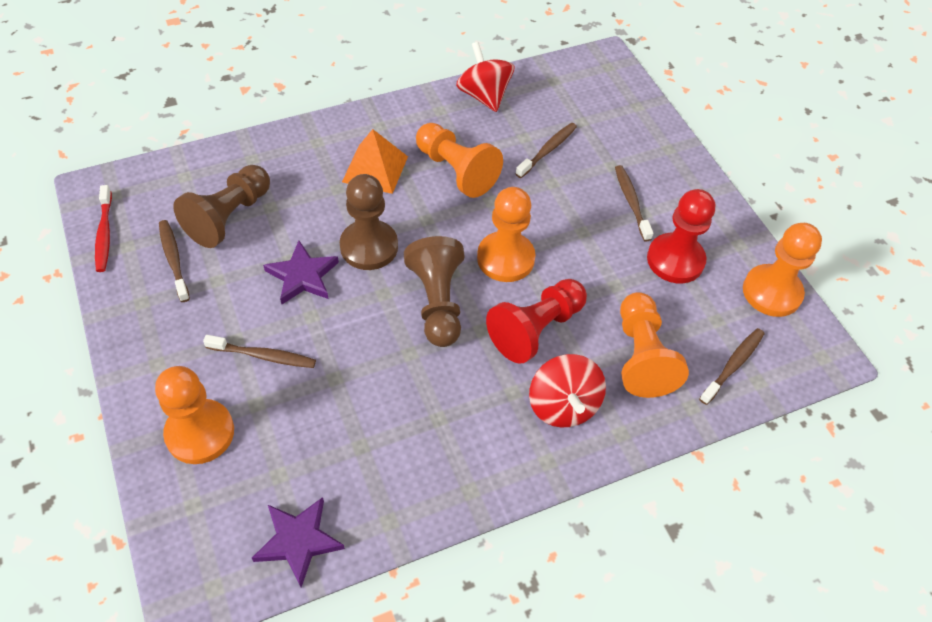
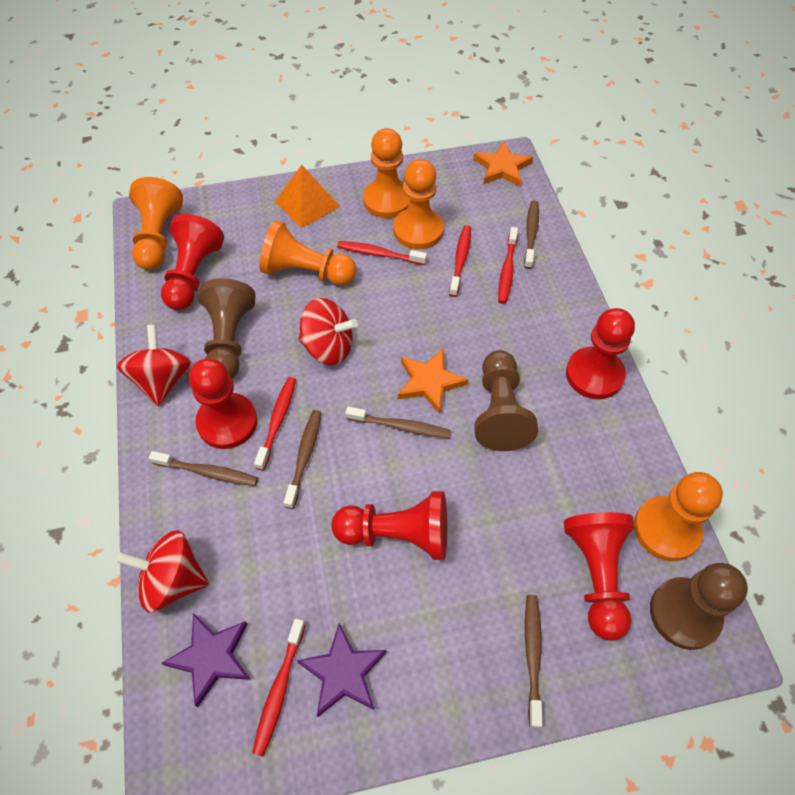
orange star: 0 -> 2
red pawn: 2 -> 5
red spinning top: 2 -> 3
red toothbrush: 1 -> 5

